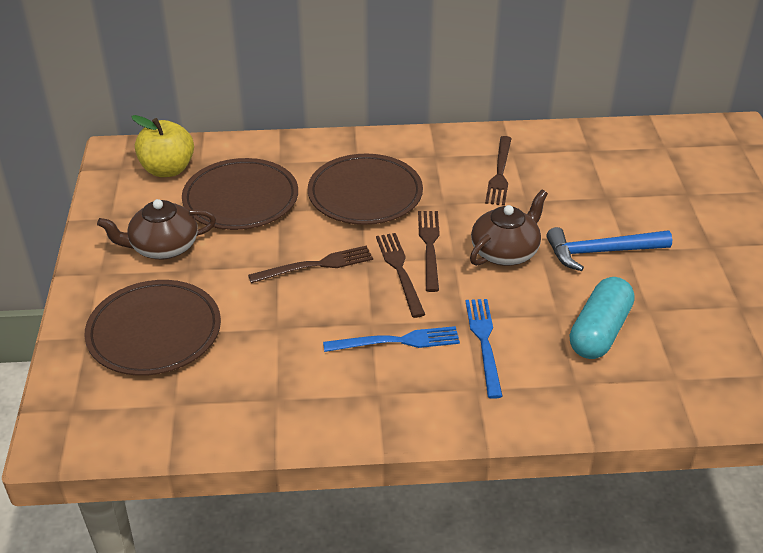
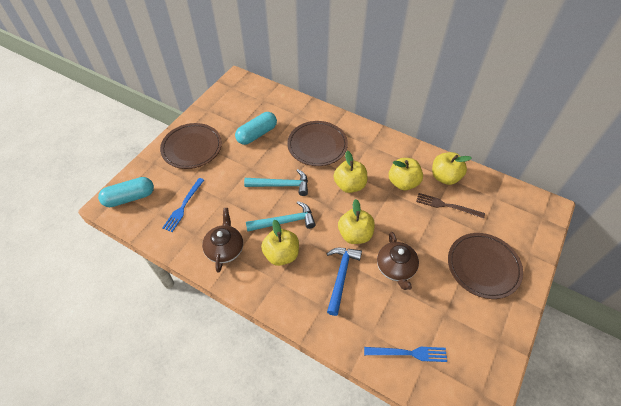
brown fork: 4 -> 1
turquoise capsule: 1 -> 2
turquoise hammer: 0 -> 2
yellow apple: 1 -> 5

